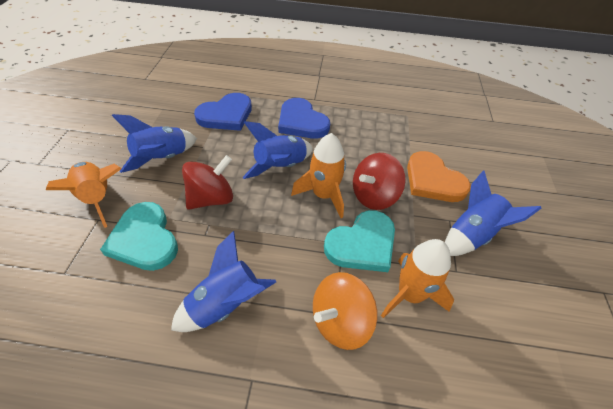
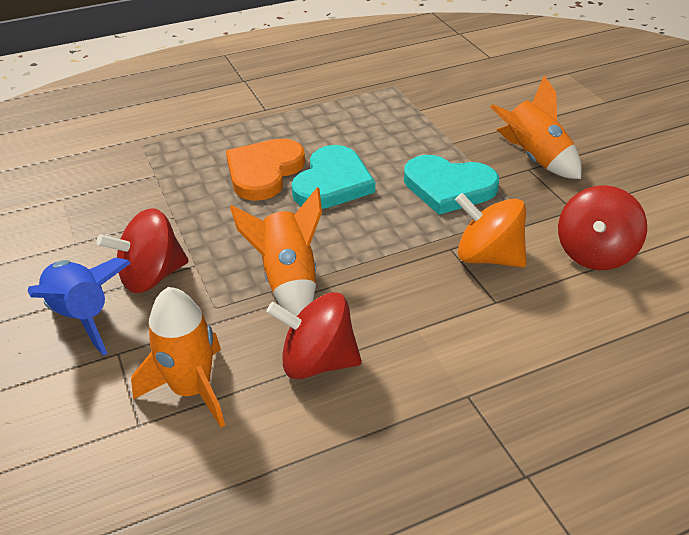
blue heart: 2 -> 0
blue rocket: 4 -> 1
red spinning top: 2 -> 3

